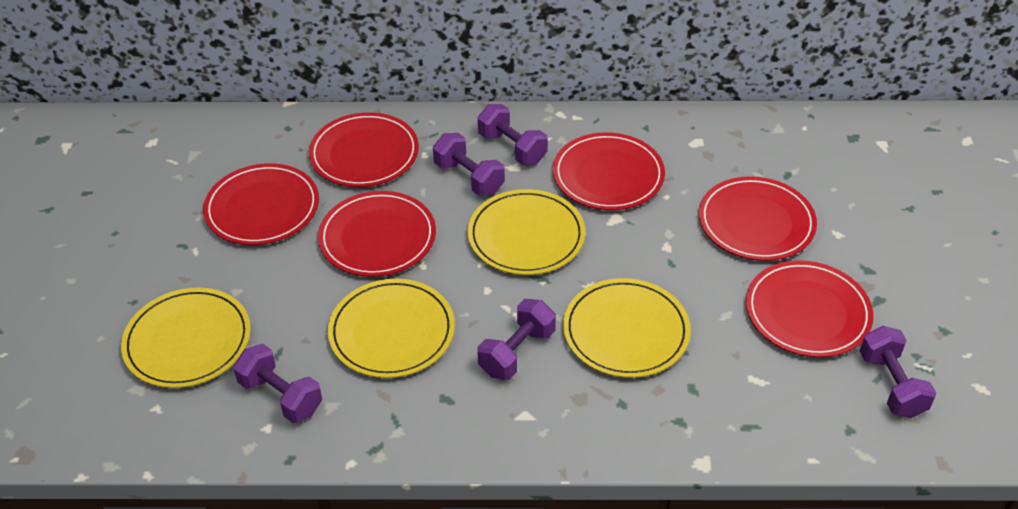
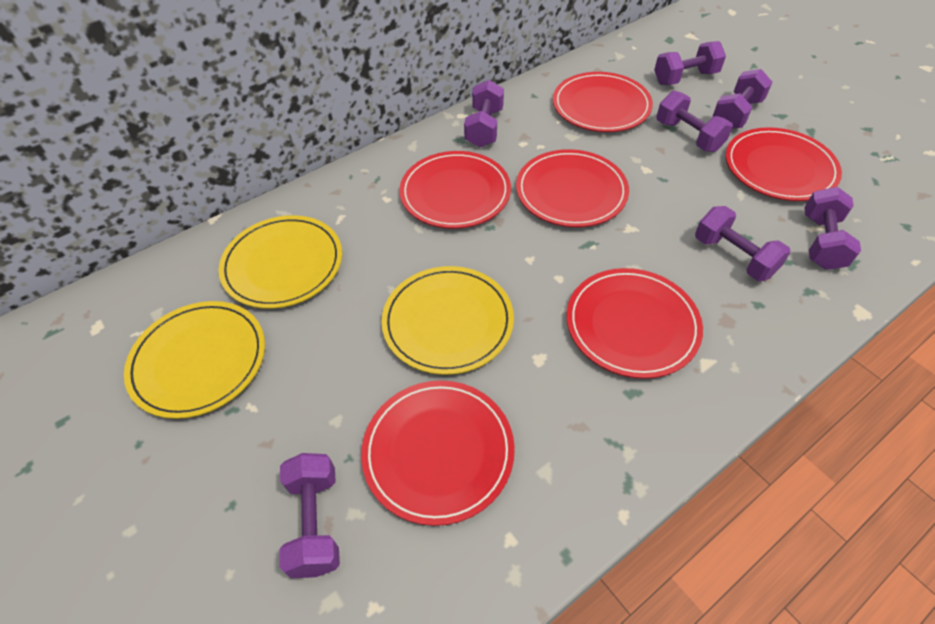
purple dumbbell: 5 -> 7
yellow plate: 4 -> 3

